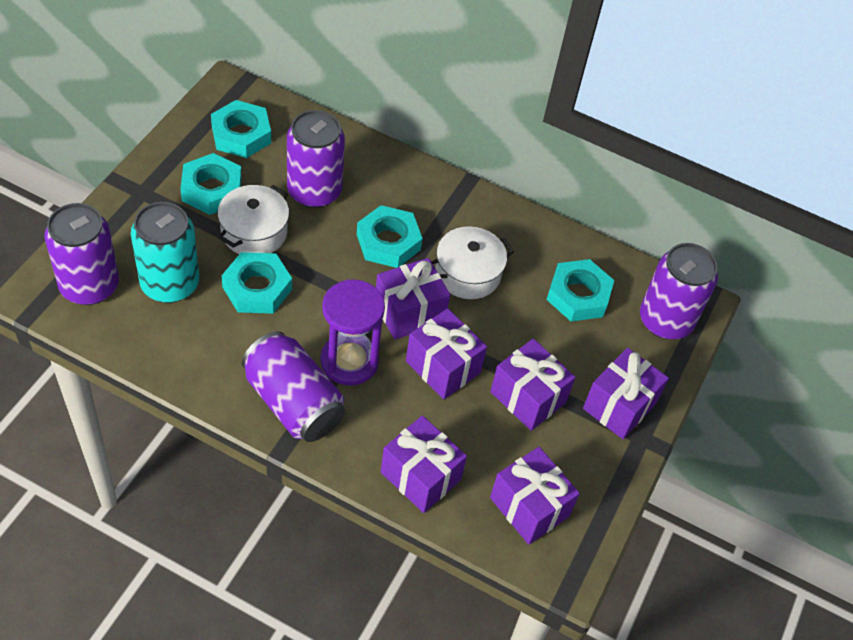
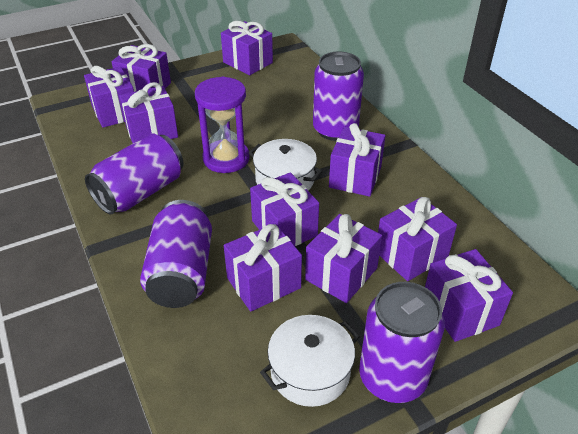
purple gift: 6 -> 10
turquoise can: 1 -> 0
turquoise nut: 5 -> 0

